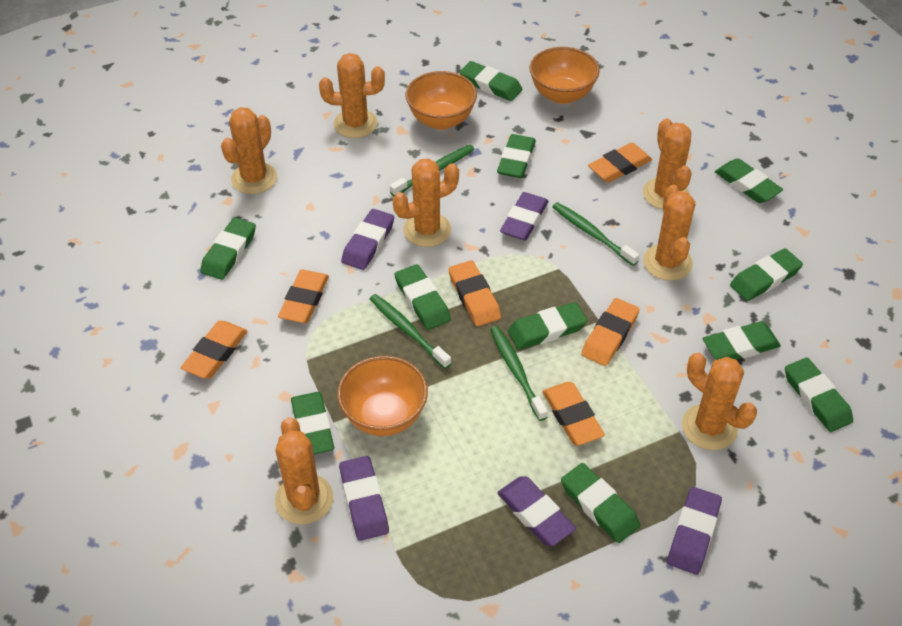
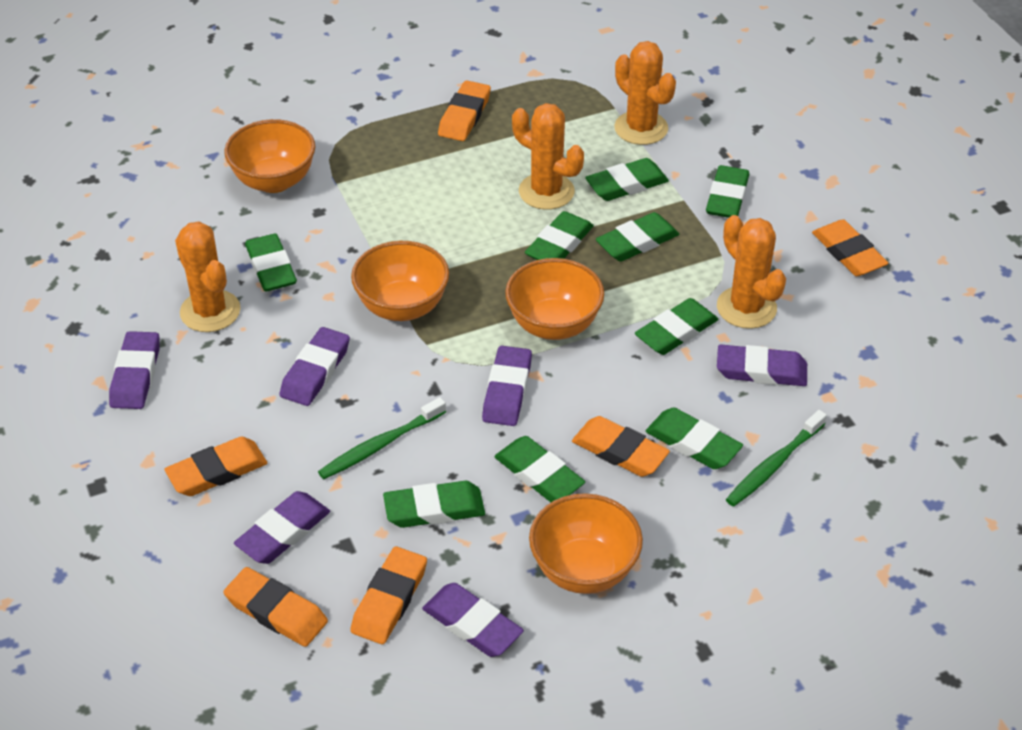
green eraser: 11 -> 9
green toothbrush: 4 -> 2
orange bowl: 3 -> 4
orange cactus: 7 -> 4
purple eraser: 5 -> 6

